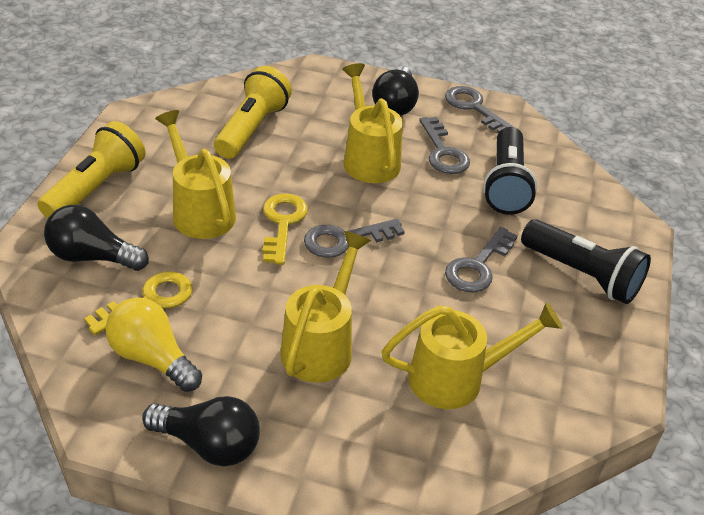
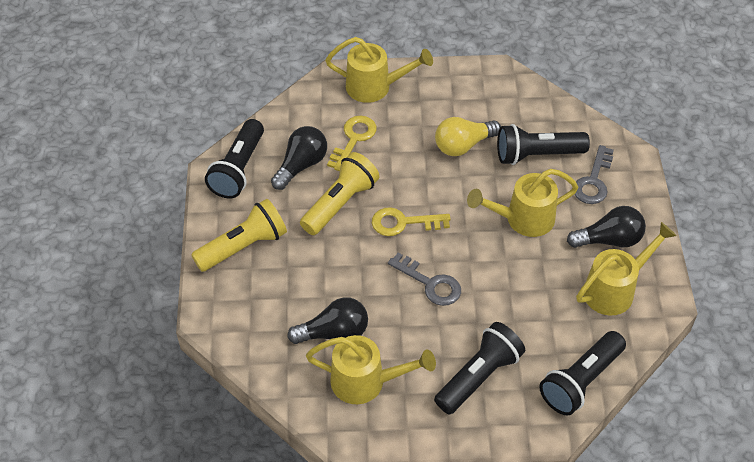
black flashlight: 2 -> 4
grey key: 4 -> 2

